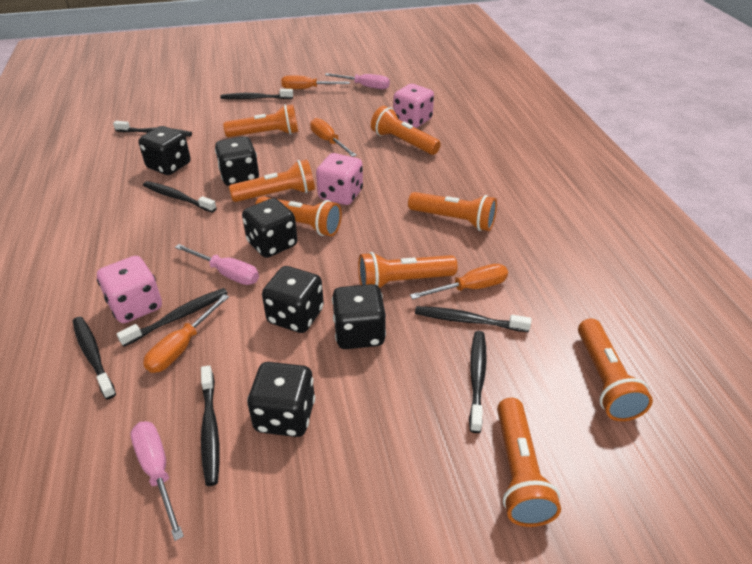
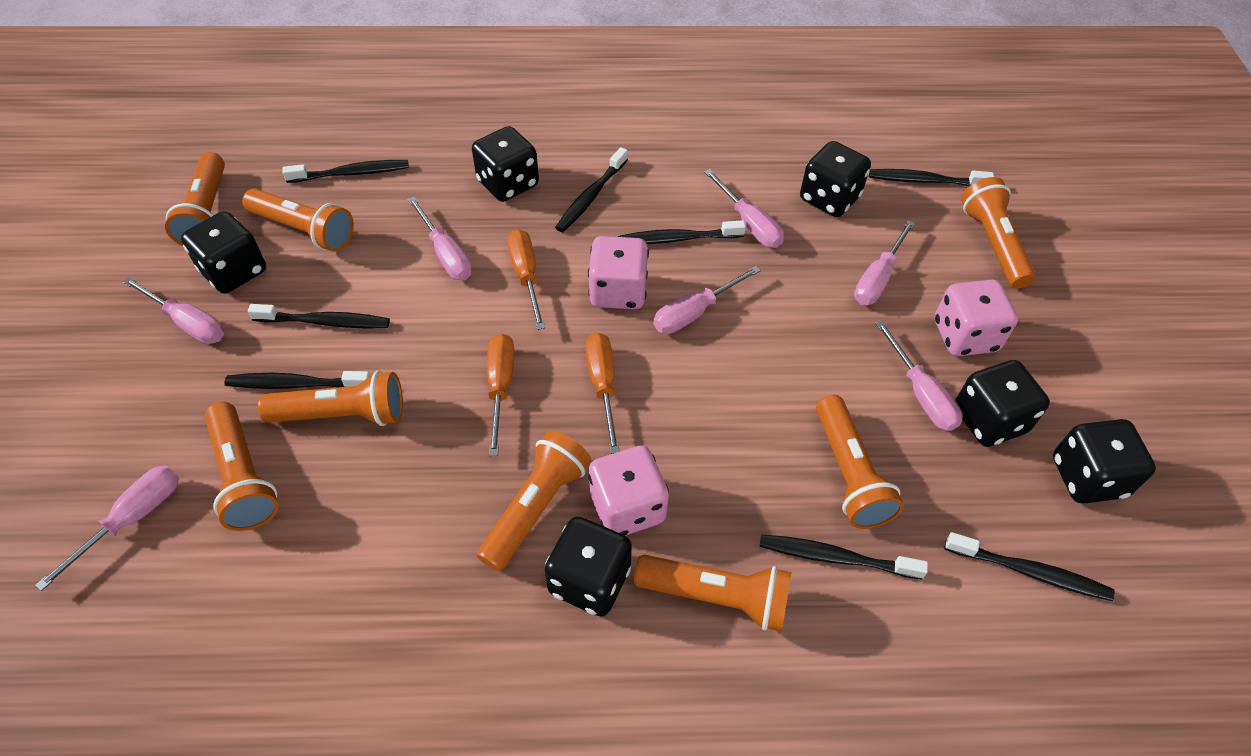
orange screwdriver: 4 -> 3
pink screwdriver: 3 -> 7

